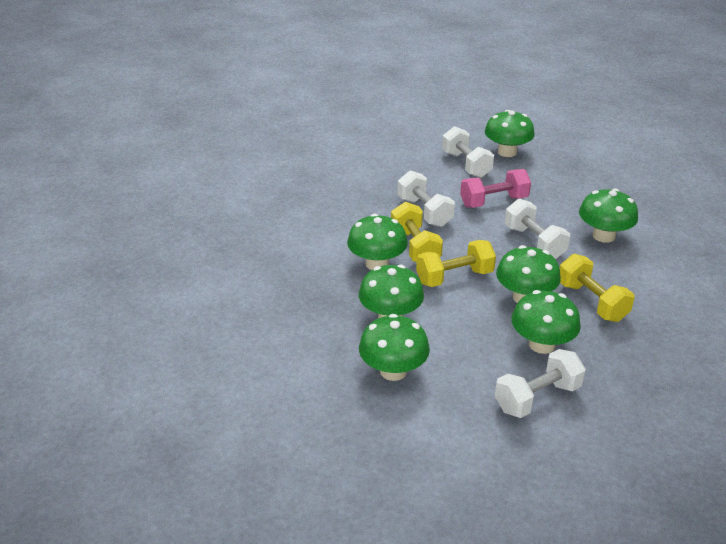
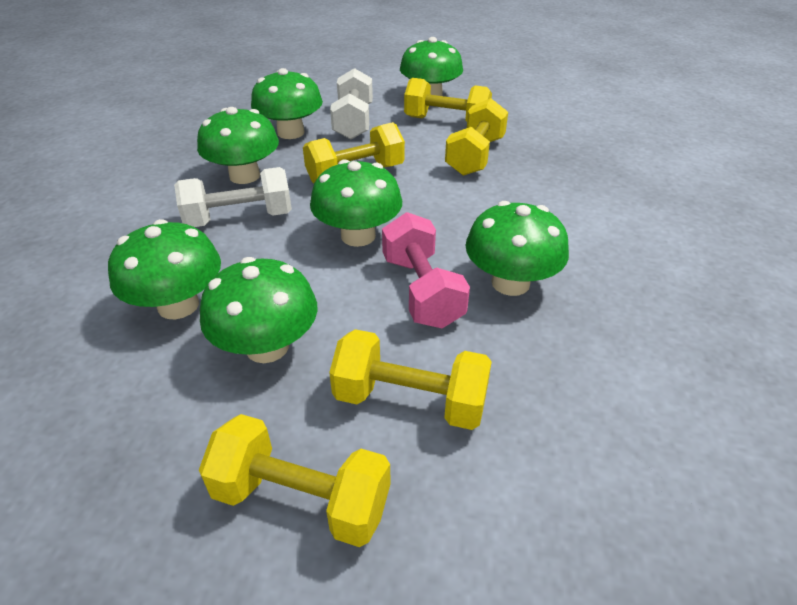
white dumbbell: 4 -> 2
yellow dumbbell: 3 -> 5

